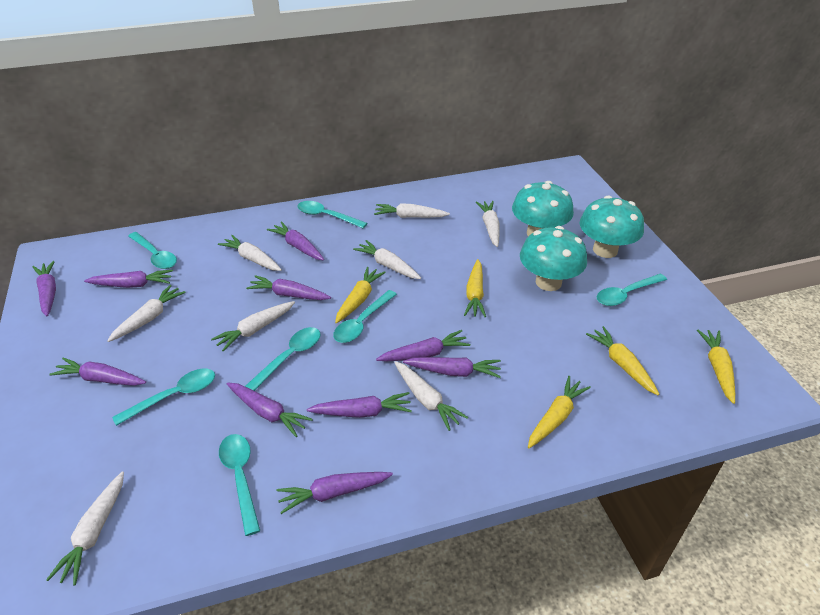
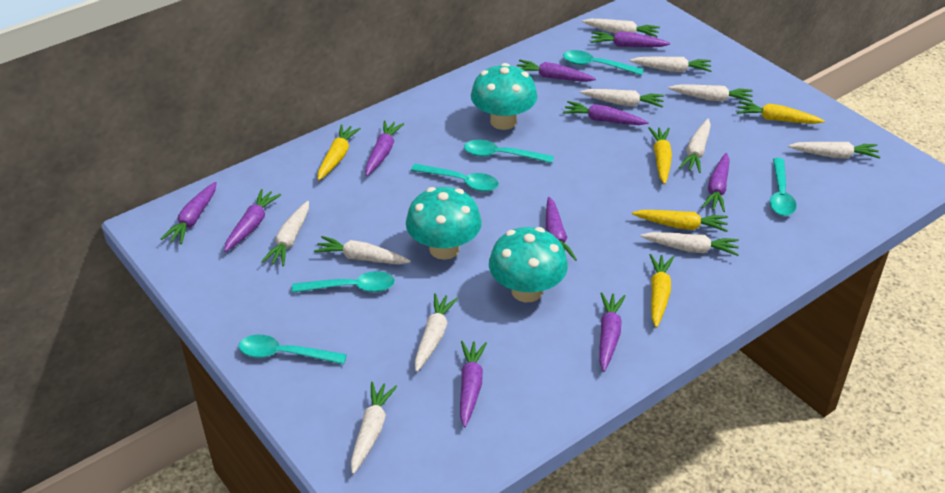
turquoise spoon: 7 -> 6
white carrot: 8 -> 11

